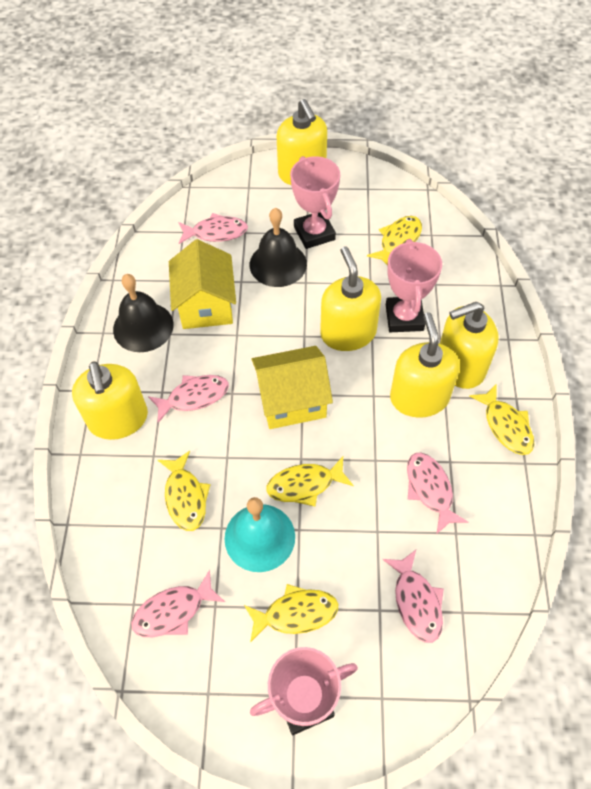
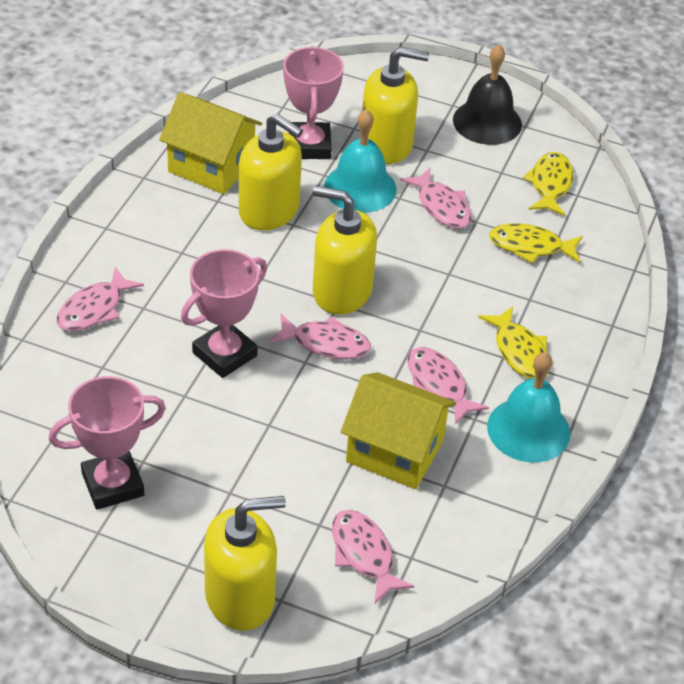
black bell: 2 -> 1
turquoise bell: 1 -> 2
yellow fish: 5 -> 3
yellow soap dispenser: 5 -> 4

